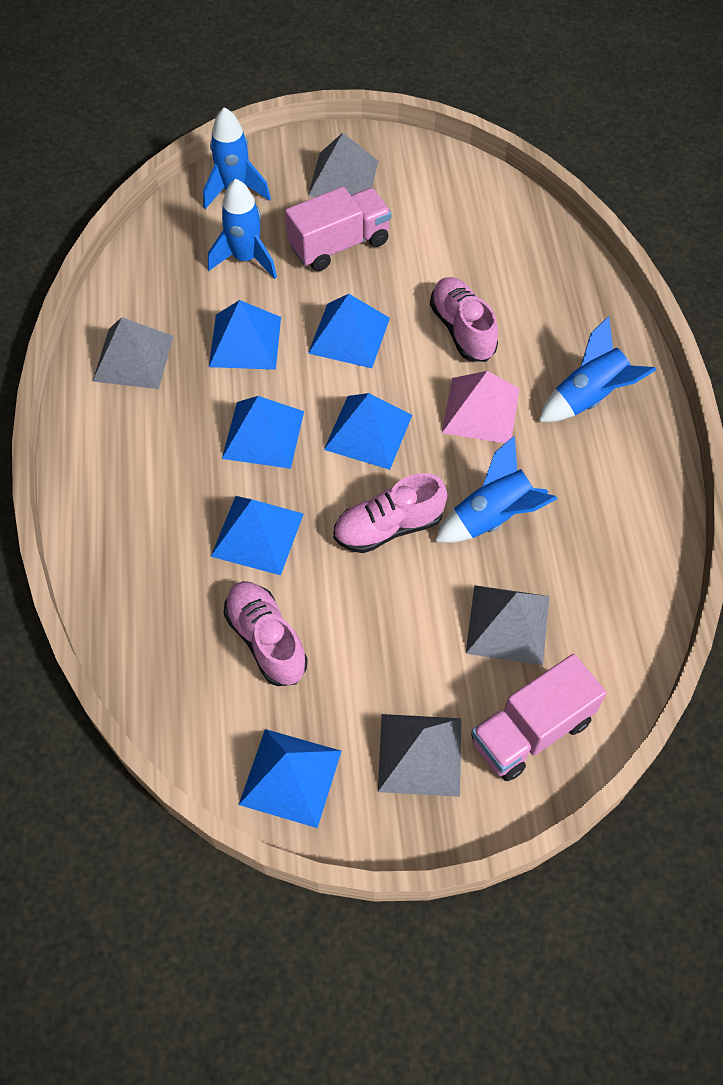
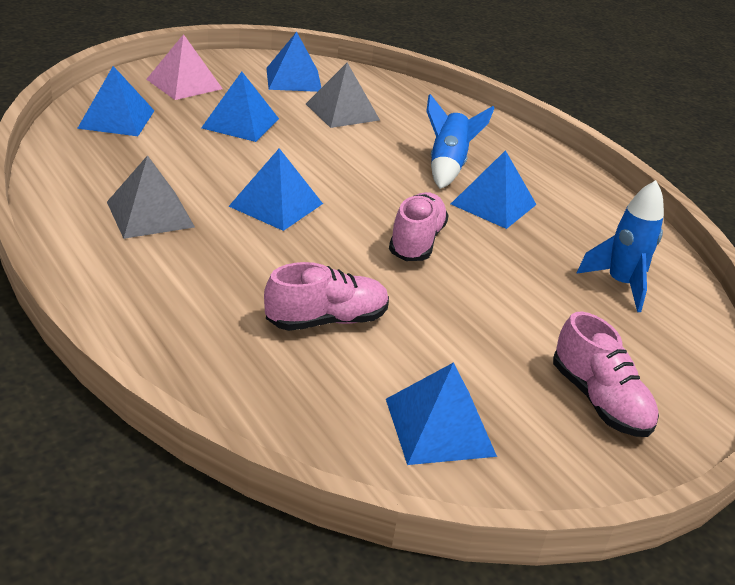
blue rocket: 4 -> 2
grey pyramid: 4 -> 2
pink truck: 2 -> 0

